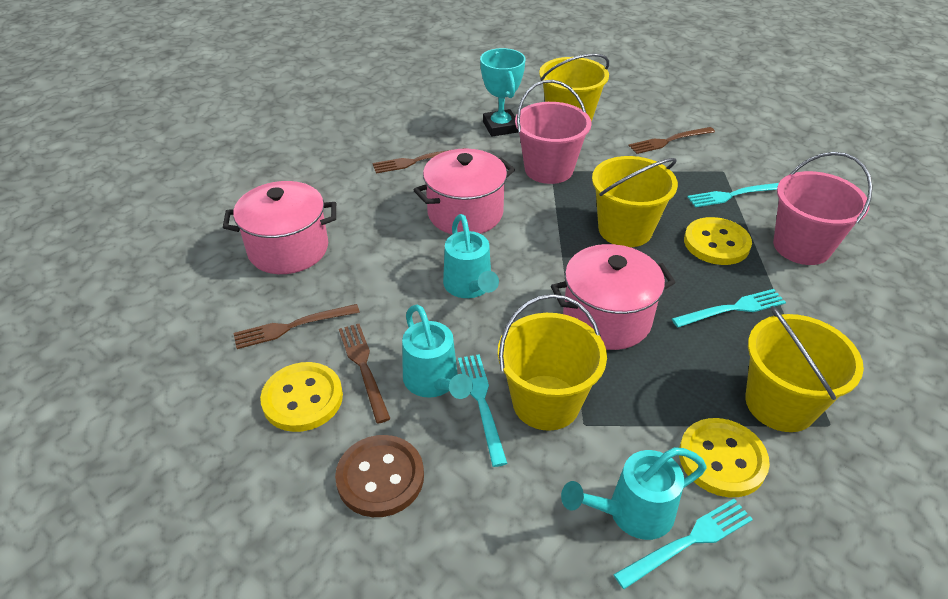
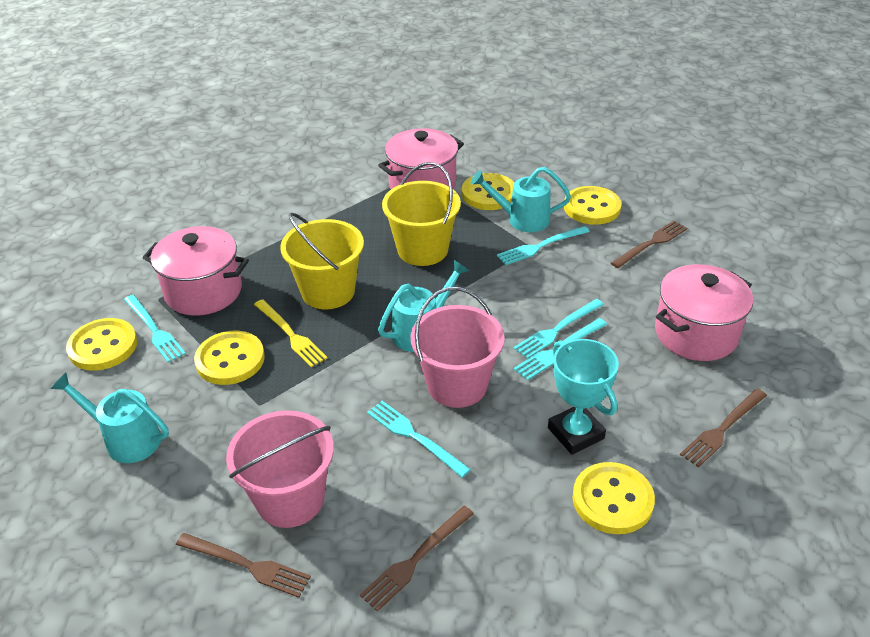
brown button: 1 -> 0
turquoise fork: 4 -> 5
yellow bucket: 4 -> 2
yellow button: 3 -> 5
yellow fork: 0 -> 1

